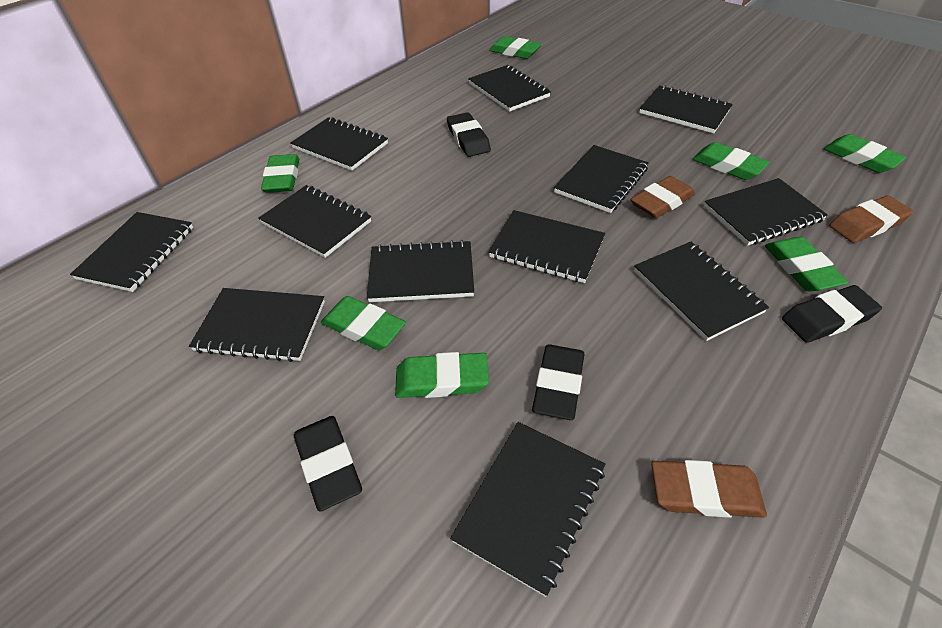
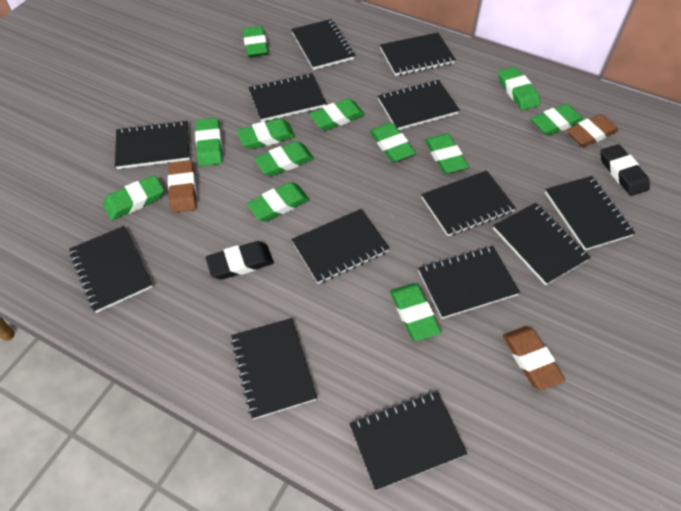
black eraser: 4 -> 2
black notebook: 12 -> 13
green eraser: 7 -> 12

